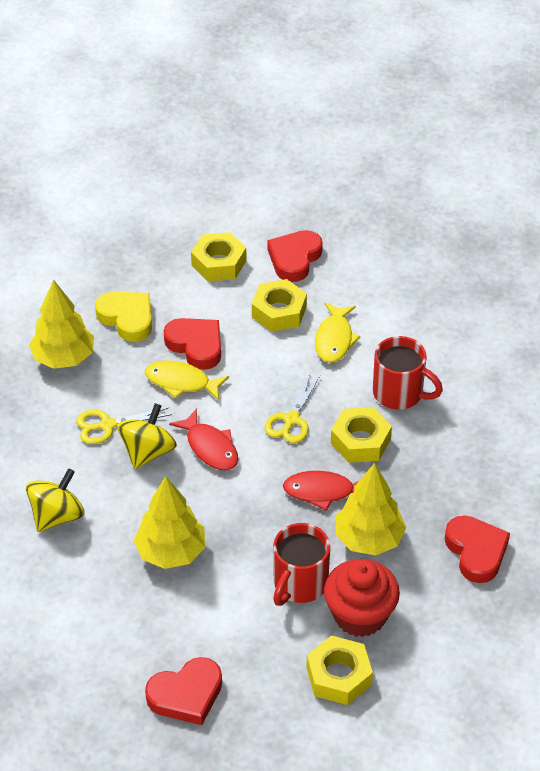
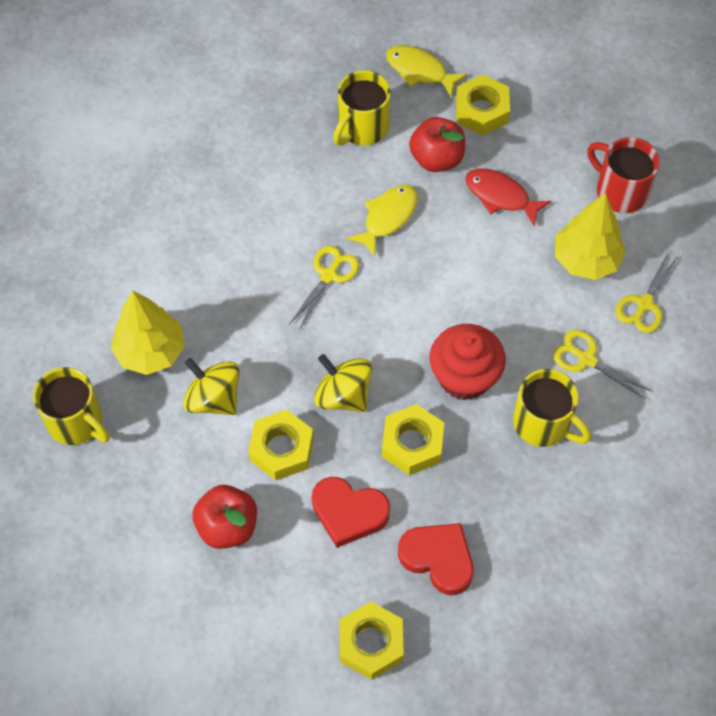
red apple: 0 -> 2
red fish: 2 -> 1
red heart: 4 -> 2
red mug: 2 -> 1
yellow heart: 1 -> 0
yellow mug: 0 -> 3
yellow scissors: 2 -> 3
yellow tree: 3 -> 2

